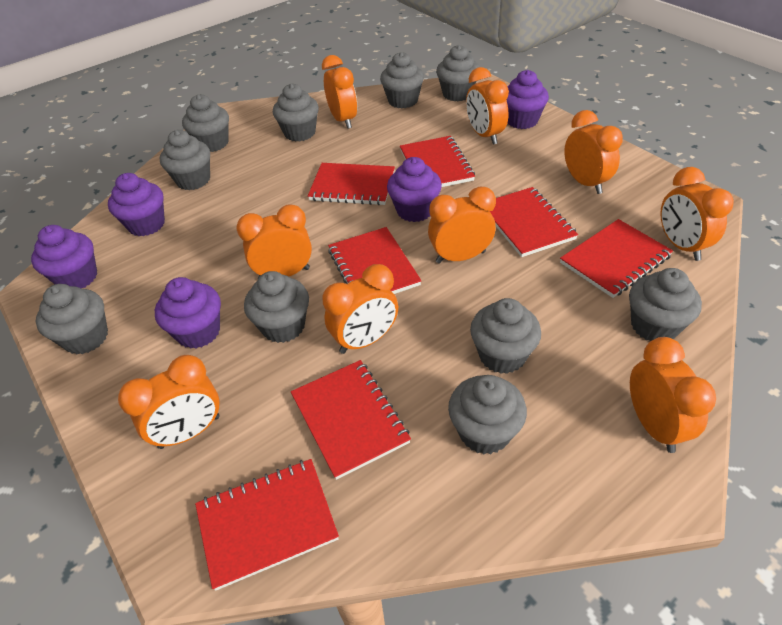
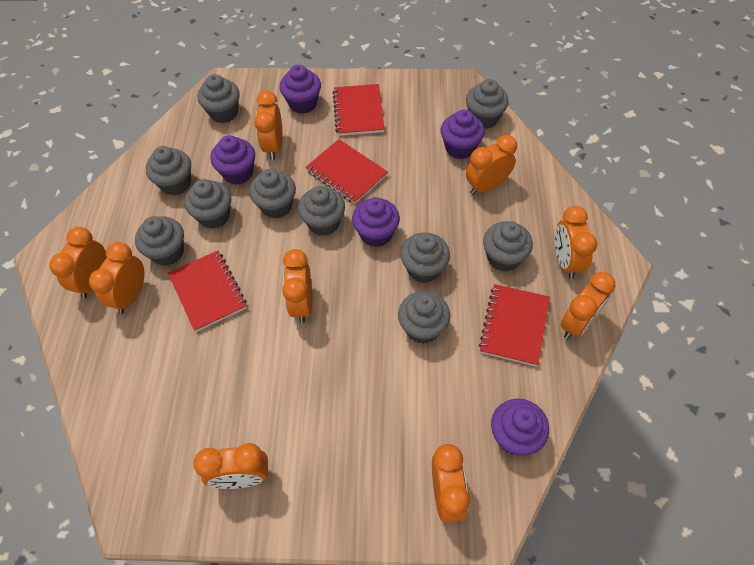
red notebook: 7 -> 4

